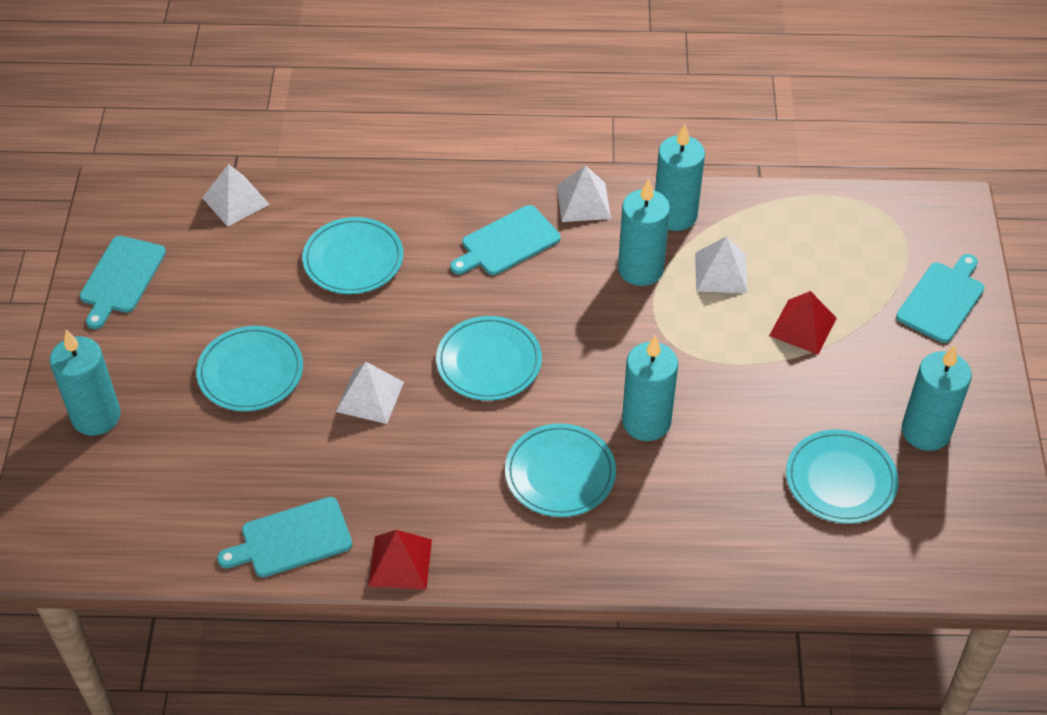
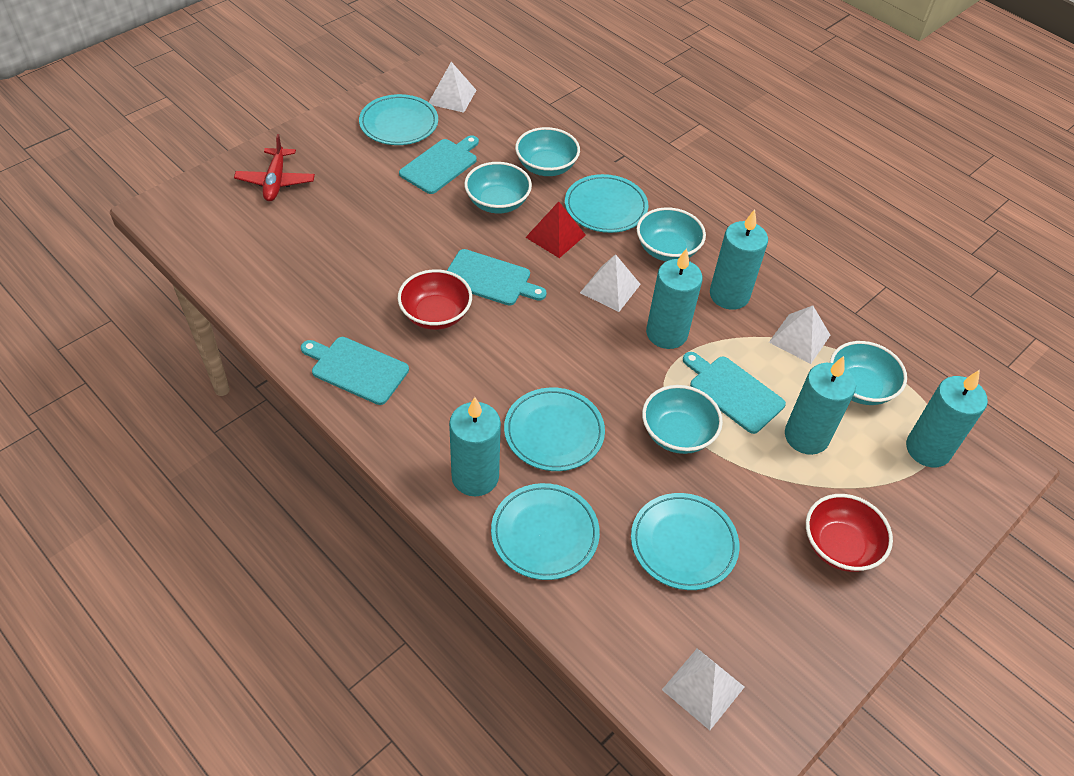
red bowl: 0 -> 2
red plane: 0 -> 1
red pyramid: 2 -> 1
turquoise bowl: 0 -> 5

